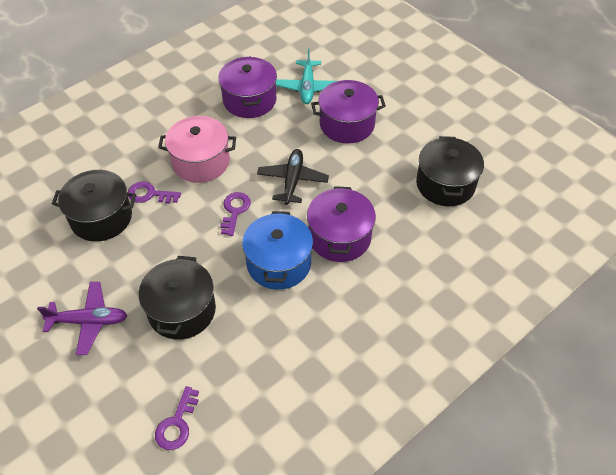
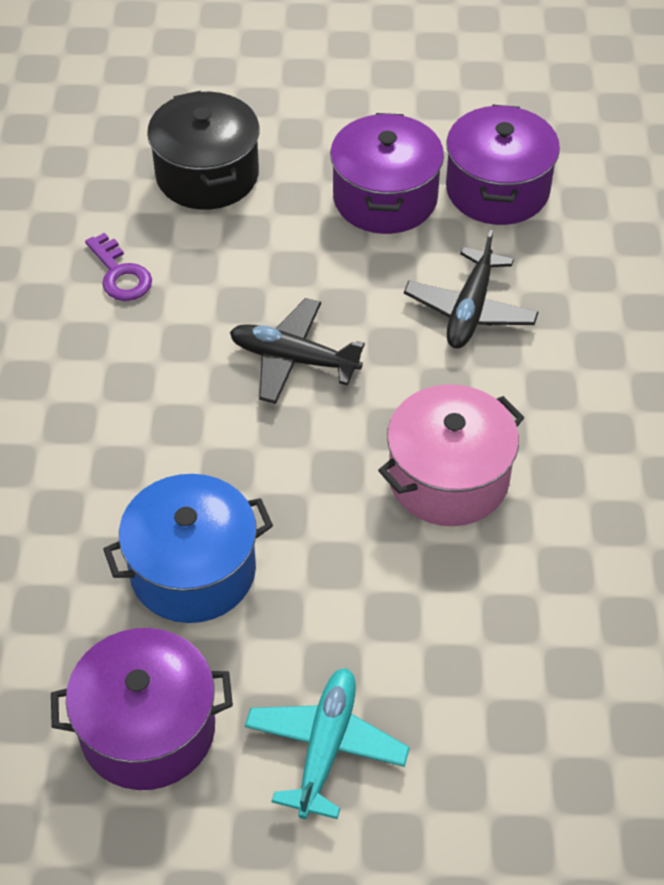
black plane: 1 -> 2
black pot: 3 -> 1
purple key: 3 -> 1
purple plane: 1 -> 0

